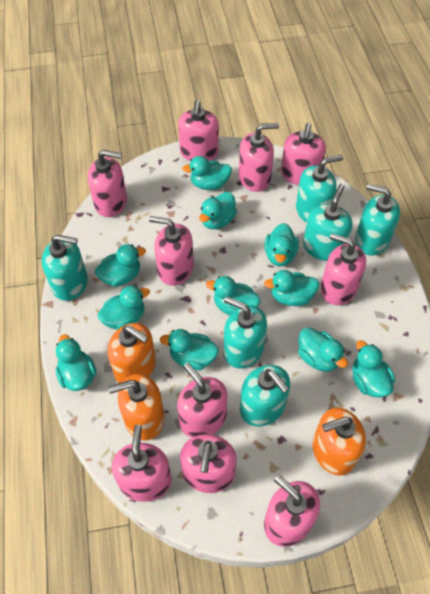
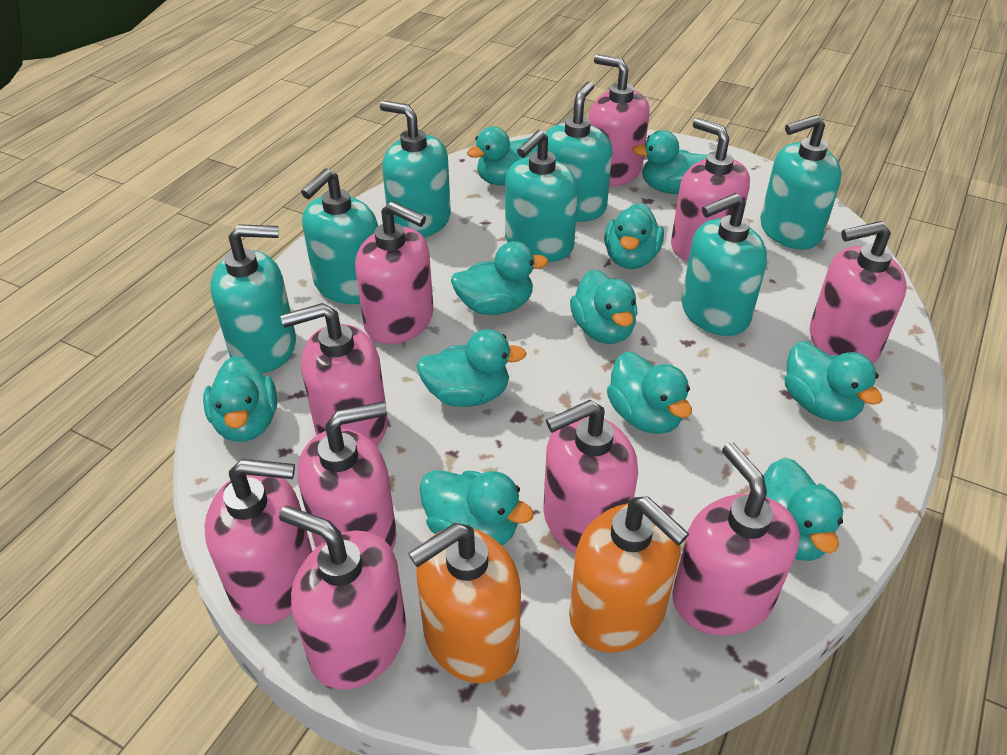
orange soap dispenser: 3 -> 2
turquoise soap dispenser: 6 -> 7

